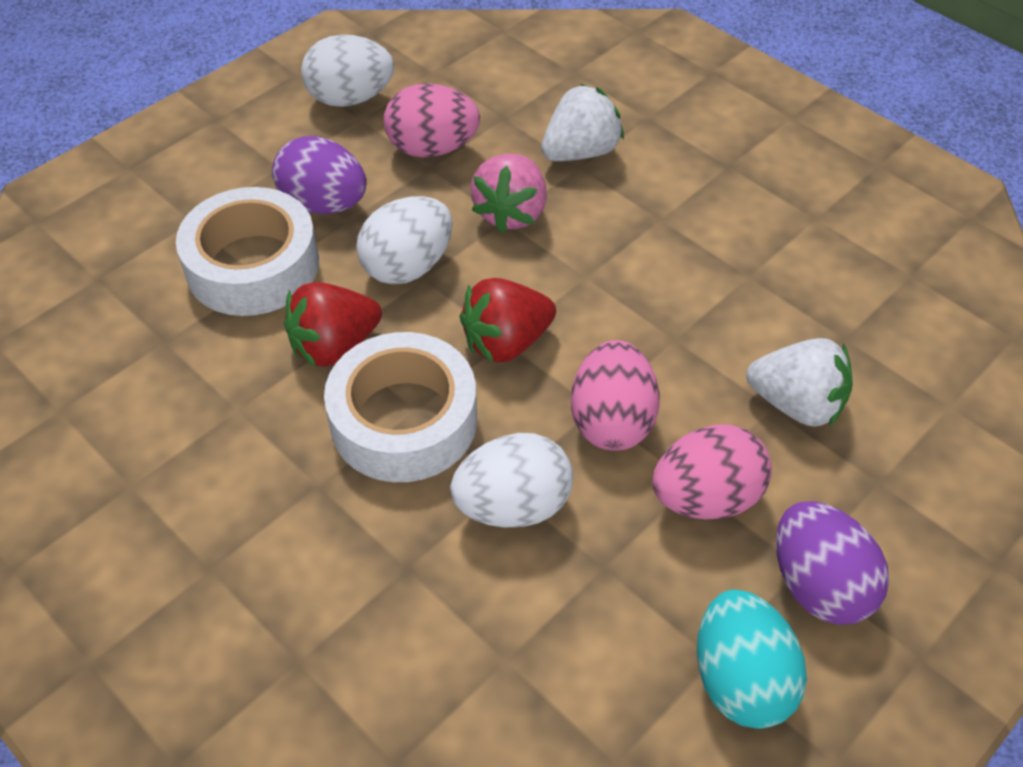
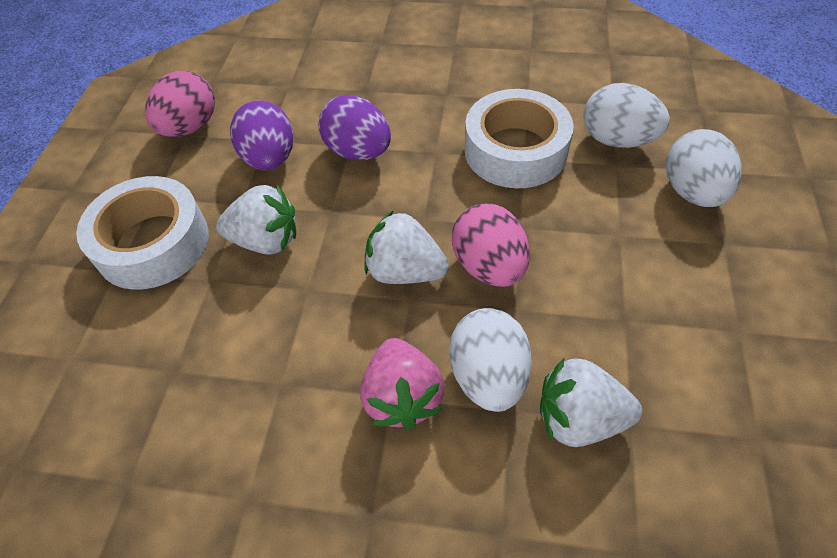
pink egg: 3 -> 2
red strawberry: 2 -> 0
turquoise egg: 1 -> 0
white strawberry: 2 -> 3

